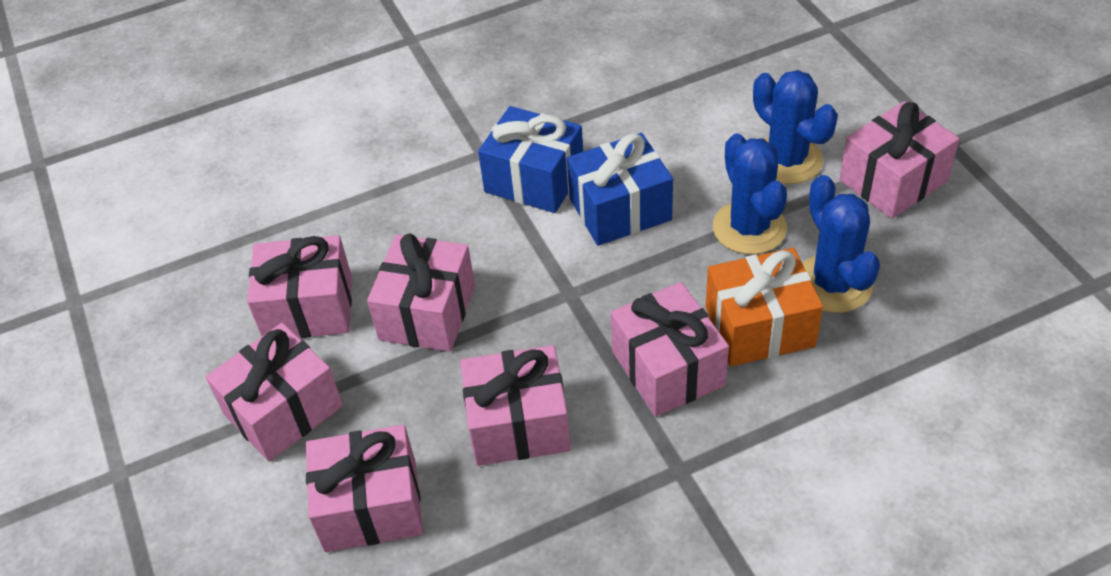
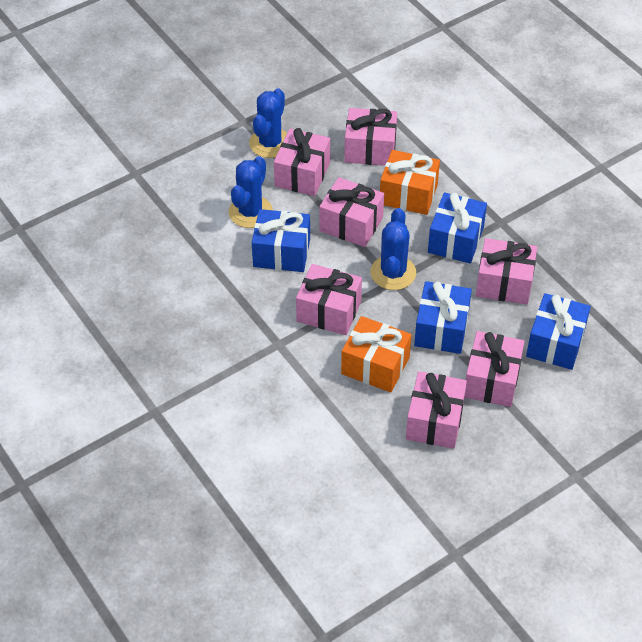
blue gift: 2 -> 4
orange gift: 1 -> 2

